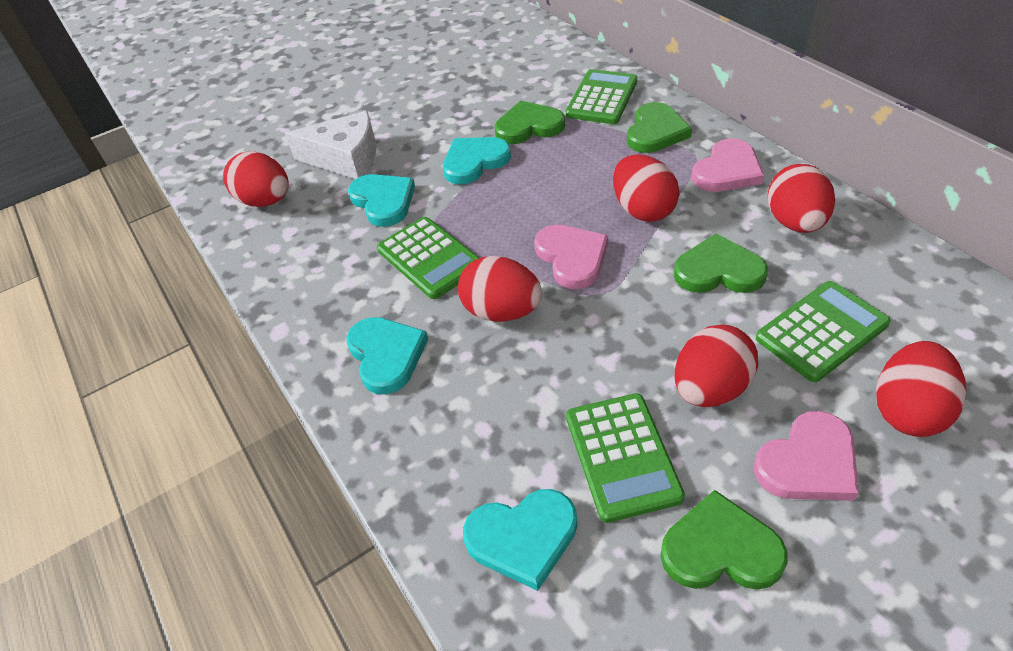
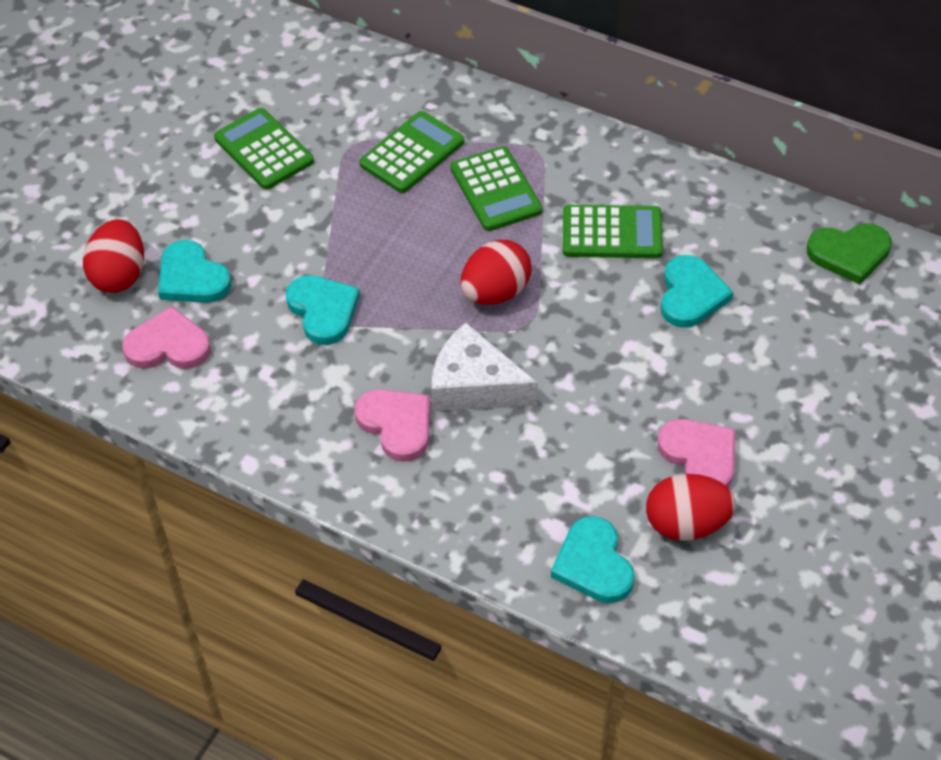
green heart: 4 -> 1
red egg: 6 -> 3

